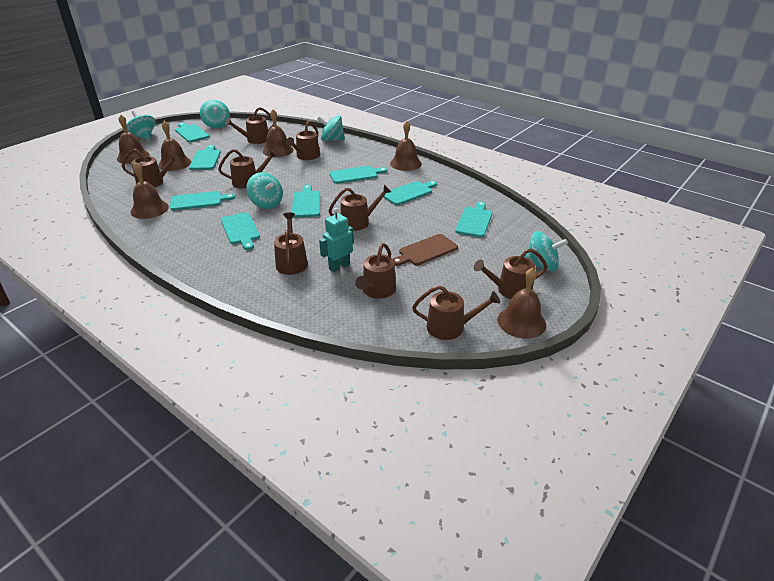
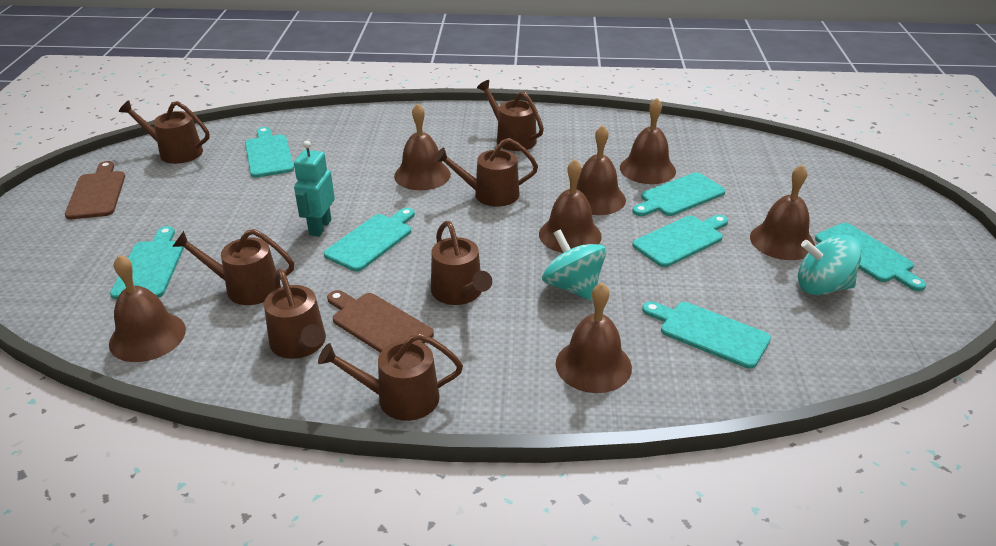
brown bell: 6 -> 7
brown cutting board: 1 -> 2
brown watering can: 9 -> 7
turquoise cutting board: 8 -> 7
turquoise spinning top: 5 -> 2

